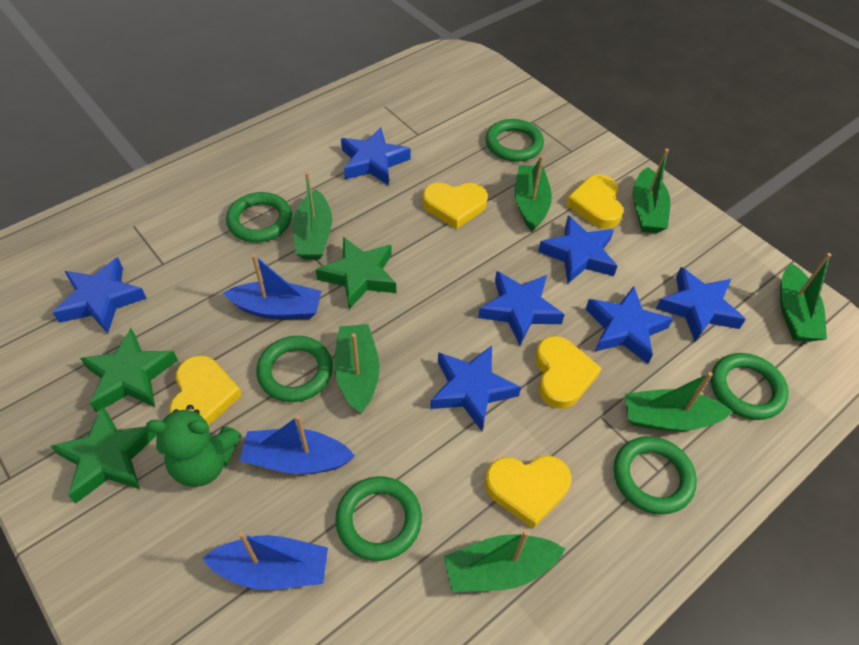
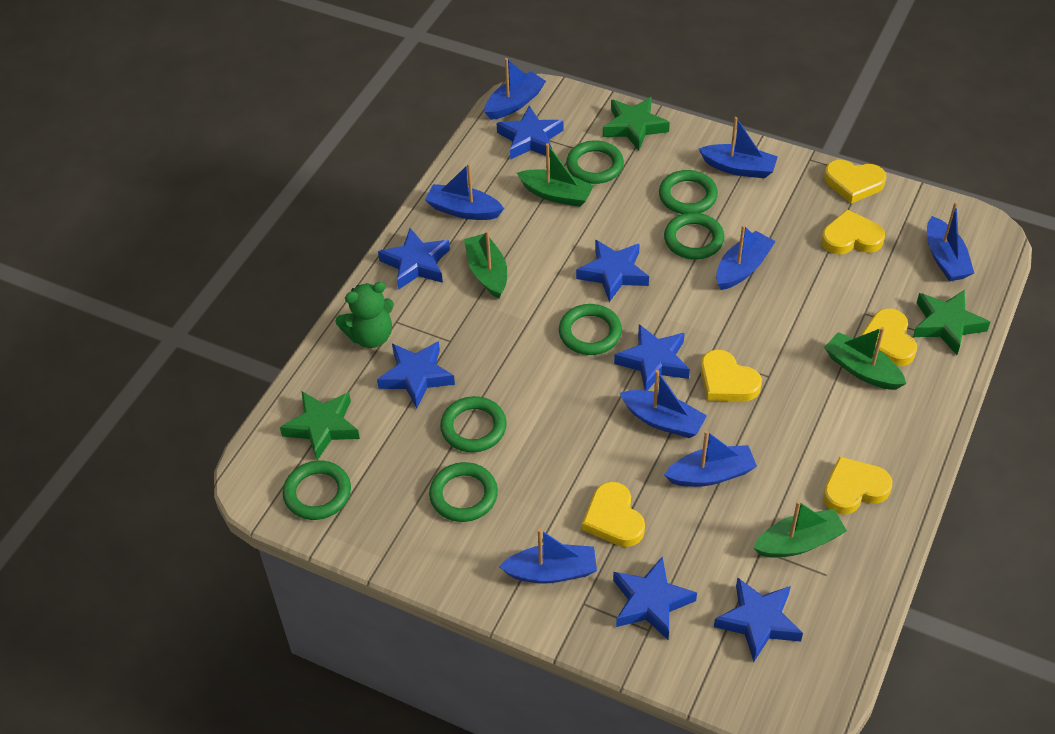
blue boat: 3 -> 8
green boat: 7 -> 4
green ring: 6 -> 7
yellow heart: 5 -> 6

